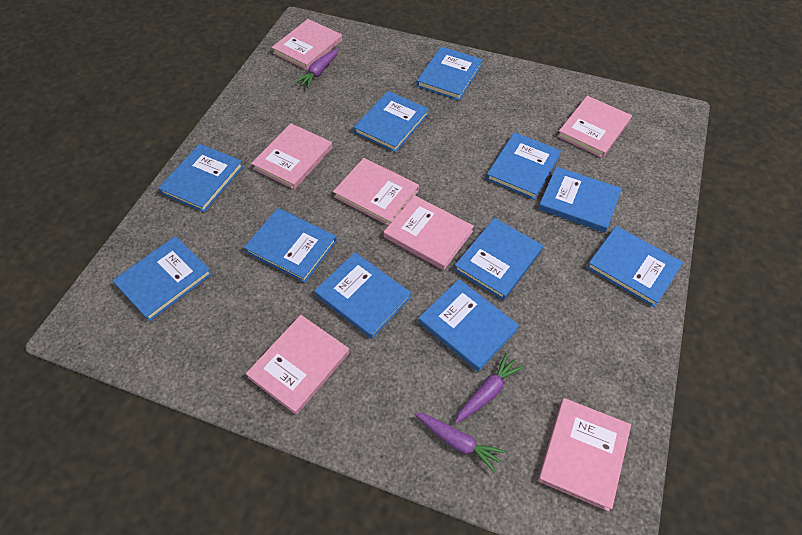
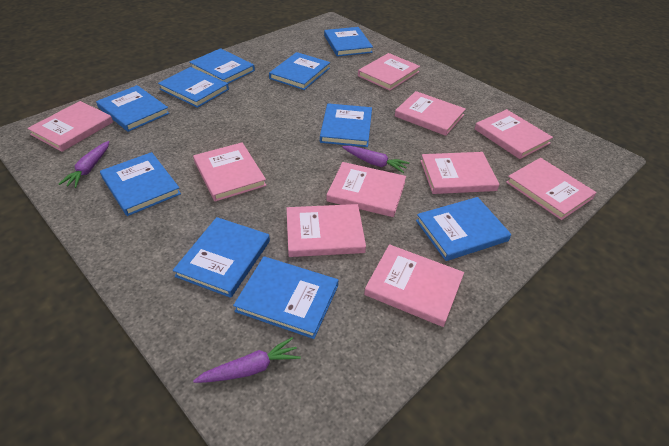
blue book: 11 -> 10
pink book: 7 -> 10

